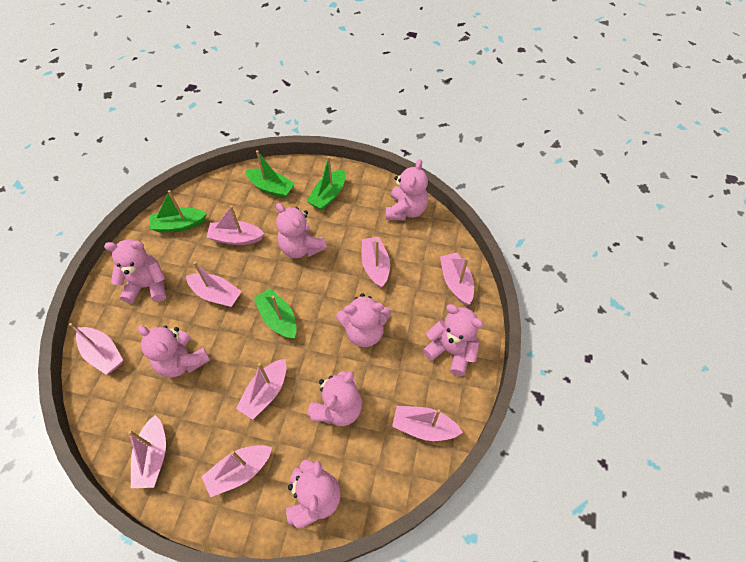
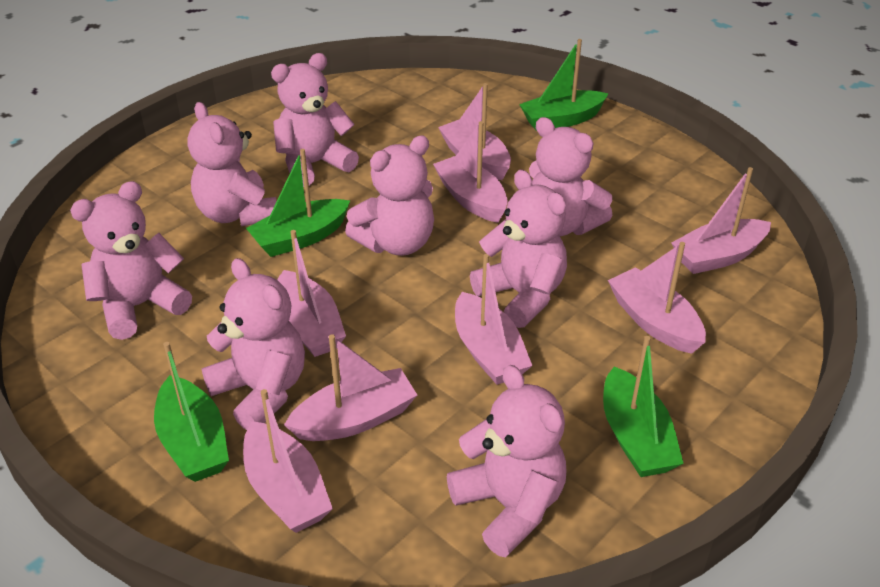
pink boat: 9 -> 8

